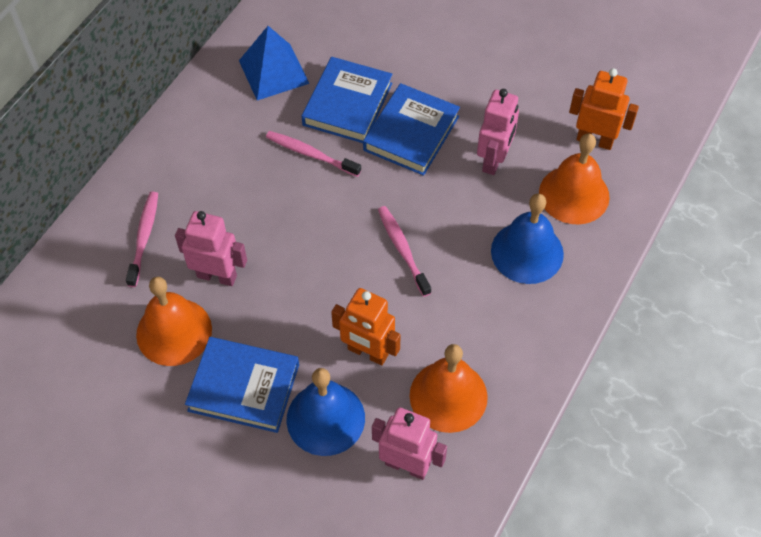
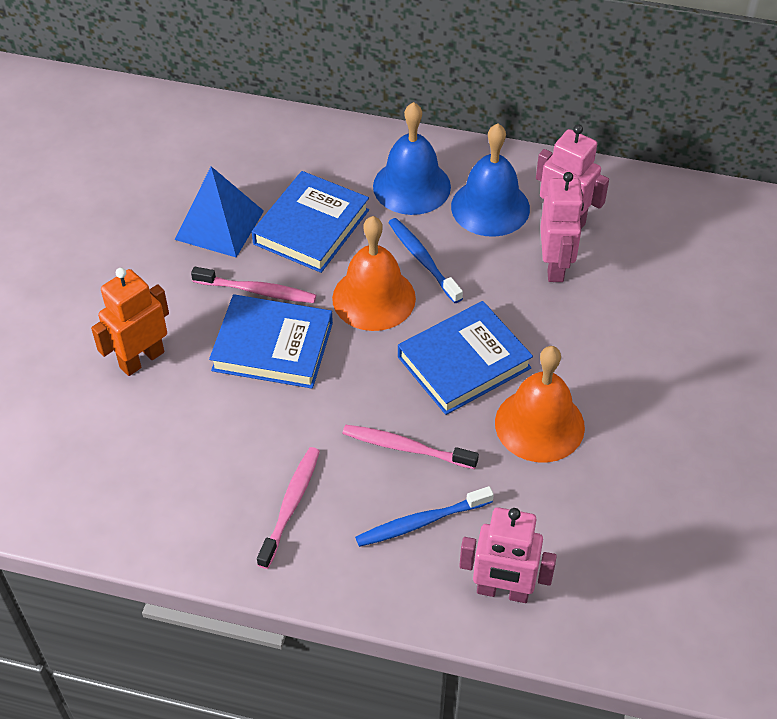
blue toothbrush: 0 -> 2
orange bell: 3 -> 2
orange robot: 2 -> 1

